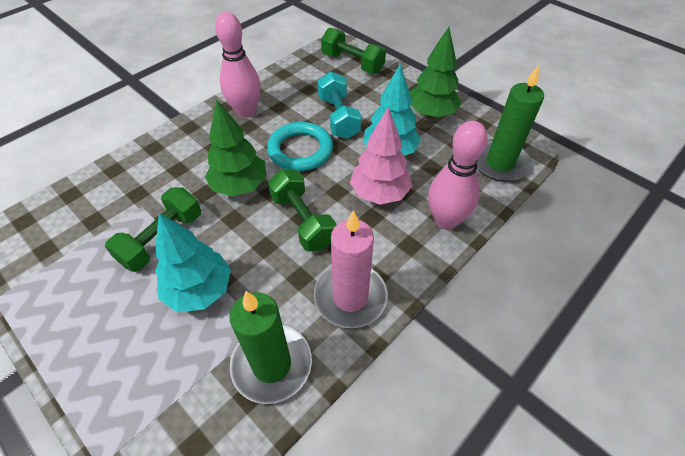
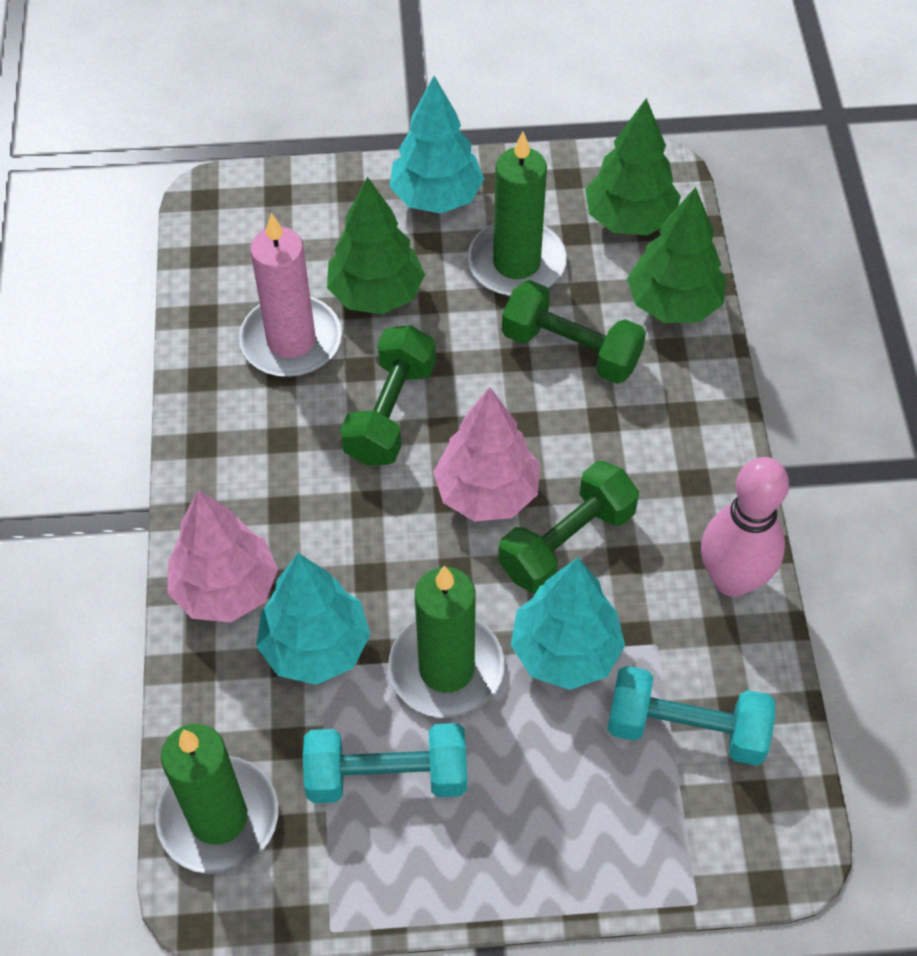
green candle: 2 -> 3
green tree: 2 -> 3
pink bowling pin: 2 -> 1
pink tree: 1 -> 2
turquoise dumbbell: 1 -> 2
turquoise ring: 1 -> 0
turquoise tree: 2 -> 3

